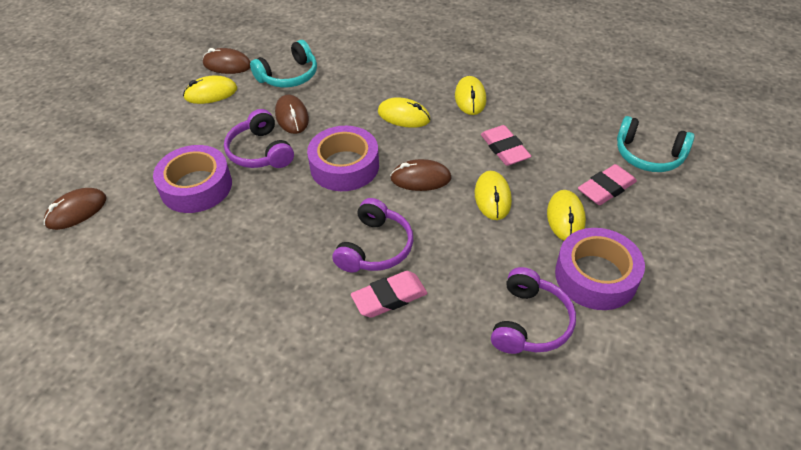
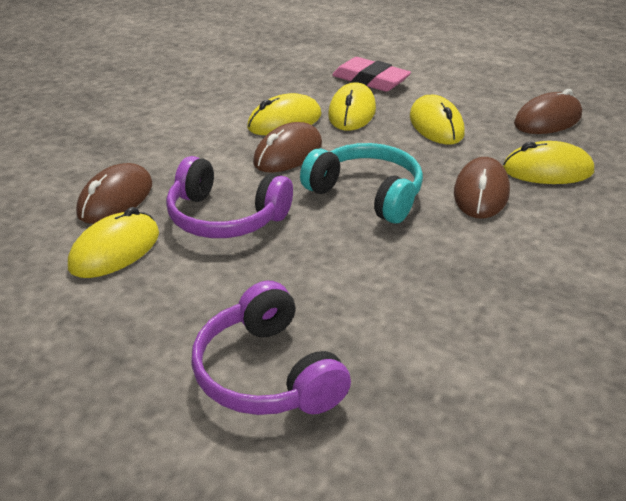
pink eraser: 3 -> 1
purple headphones: 3 -> 2
purple tape: 3 -> 0
turquoise headphones: 2 -> 1

